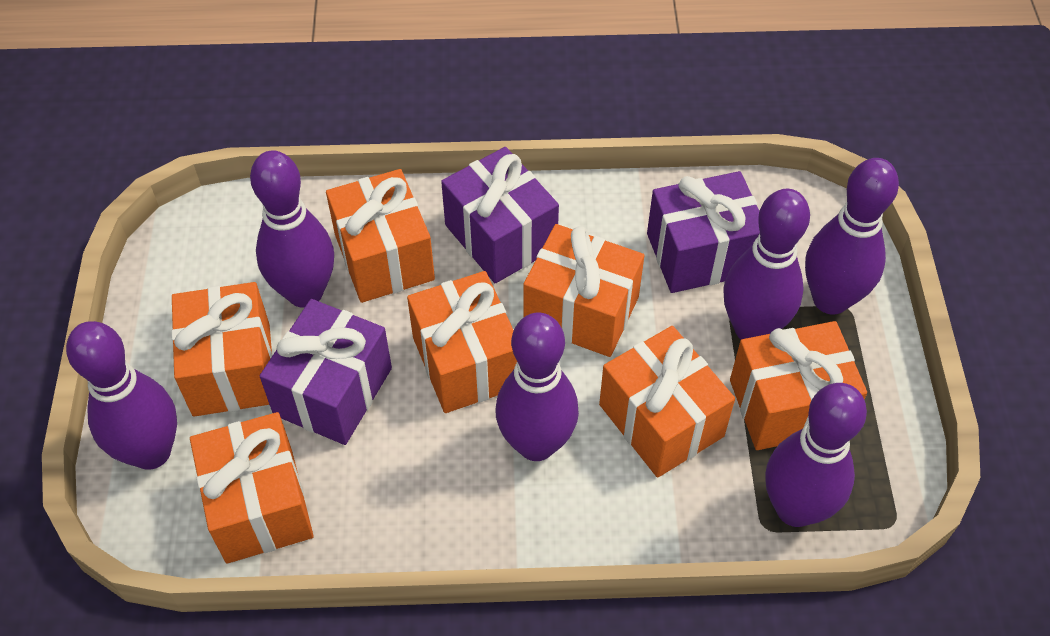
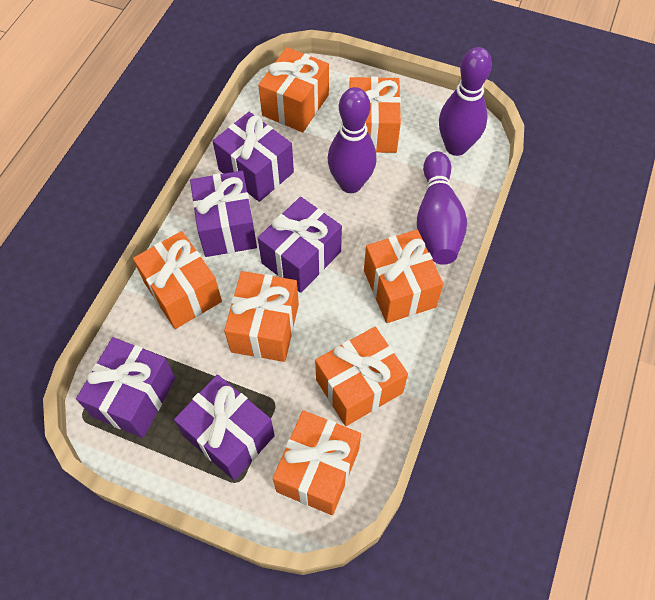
purple bowling pin: 6 -> 3
purple gift: 3 -> 5

